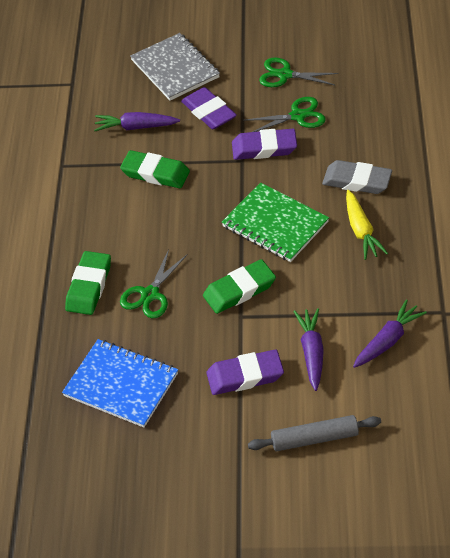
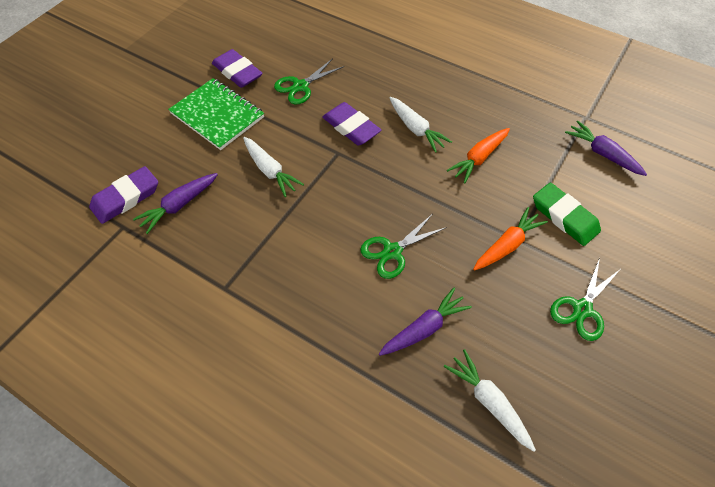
blue notebook: 1 -> 0
green eraser: 3 -> 1
grey eraser: 1 -> 0
grey notebook: 1 -> 0
grey rolling pin: 1 -> 0
orange carrot: 0 -> 2
white carrot: 0 -> 3
yellow carrot: 1 -> 0

